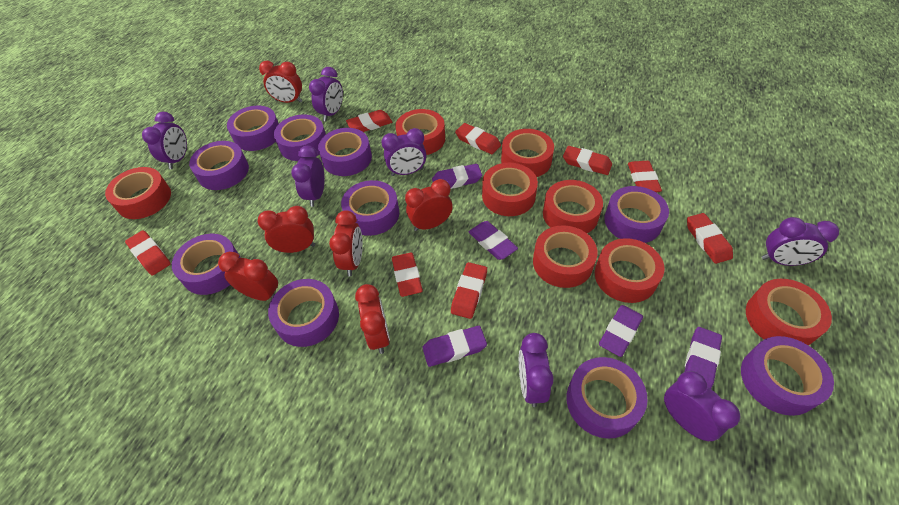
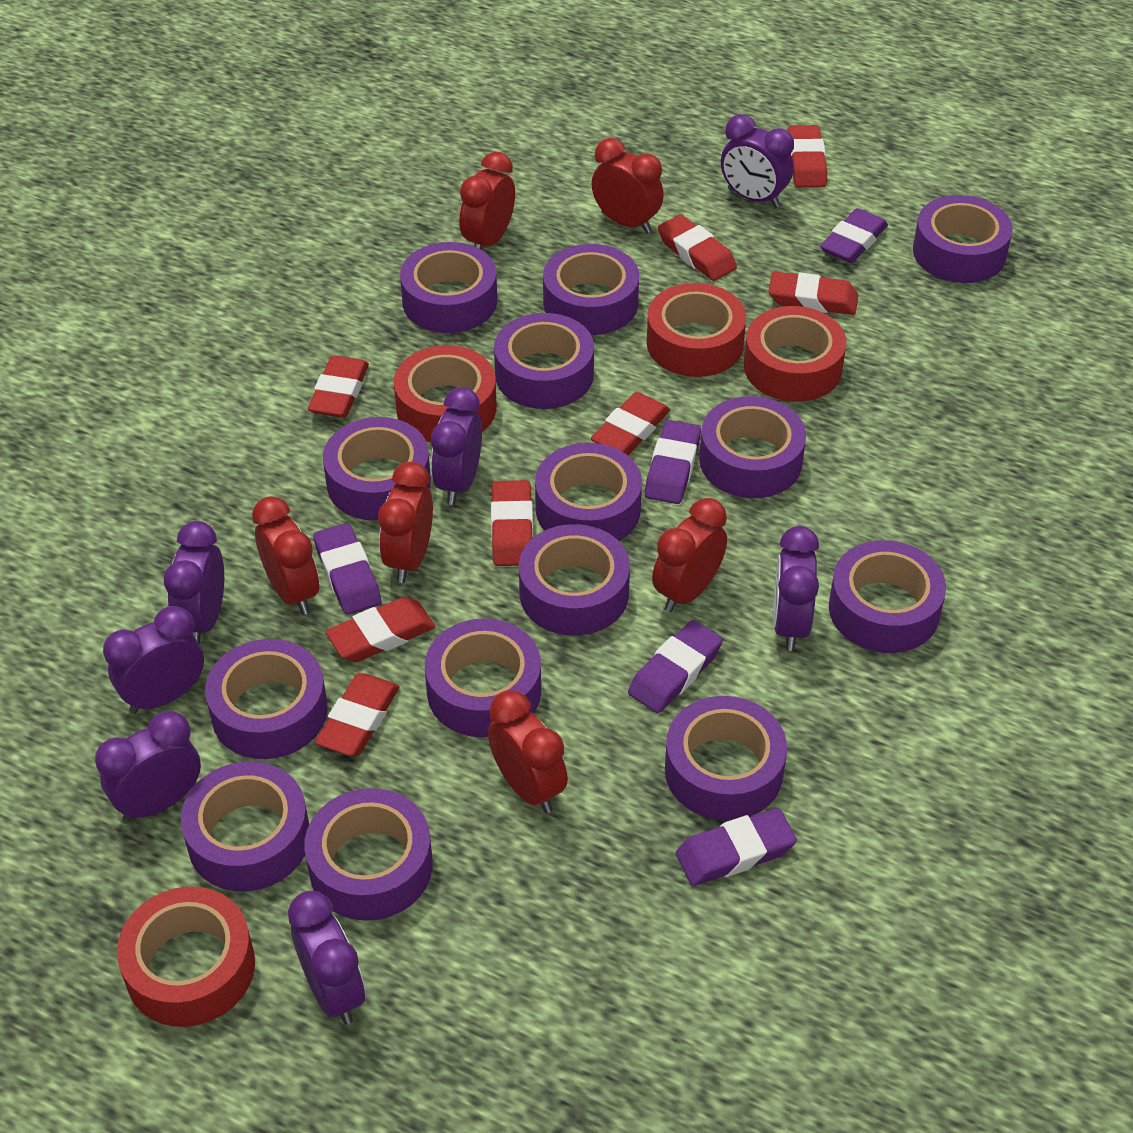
purple tape: 10 -> 14
red tape: 8 -> 4

